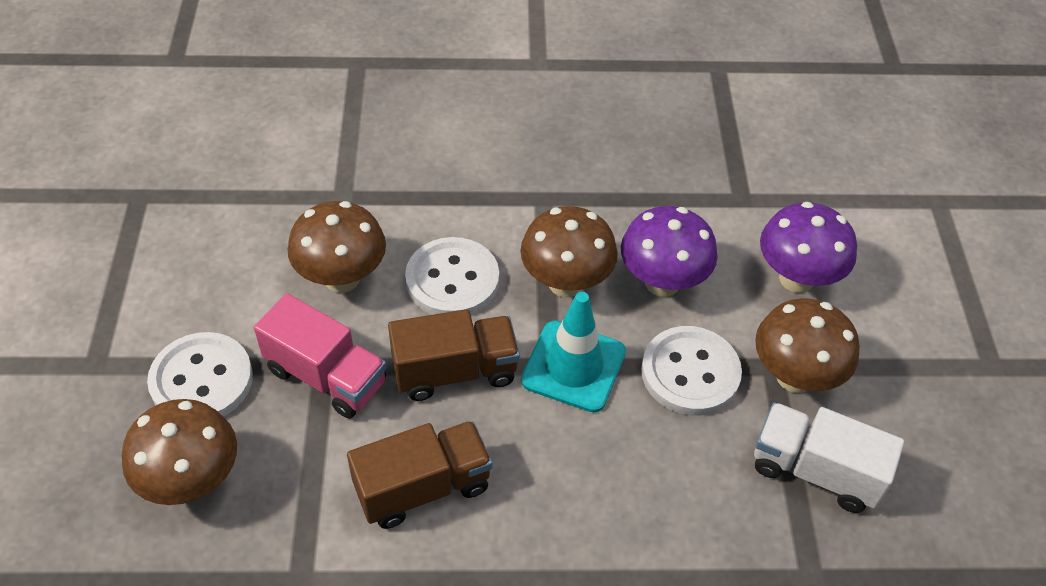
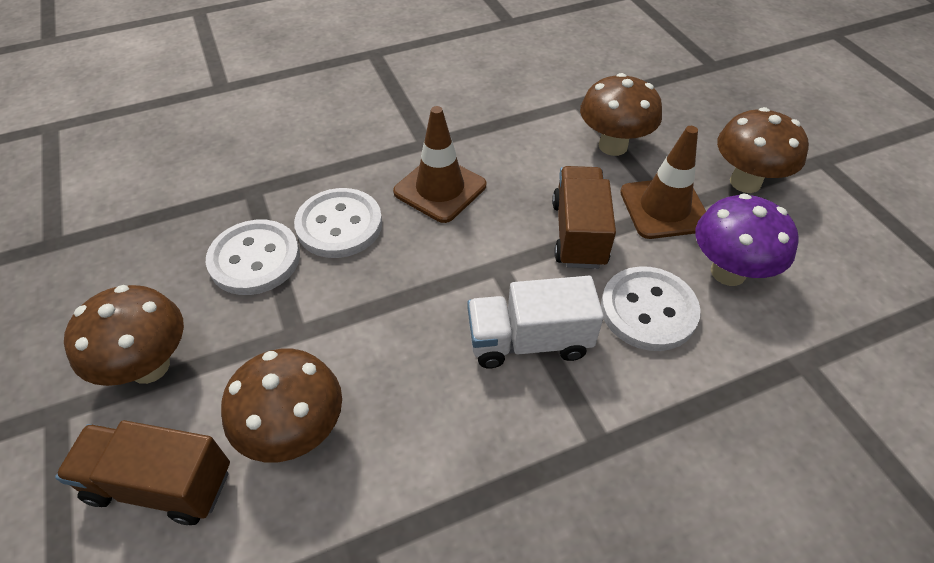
brown traffic cone: 0 -> 2
pink truck: 1 -> 0
purple mushroom: 2 -> 1
turquoise traffic cone: 1 -> 0

